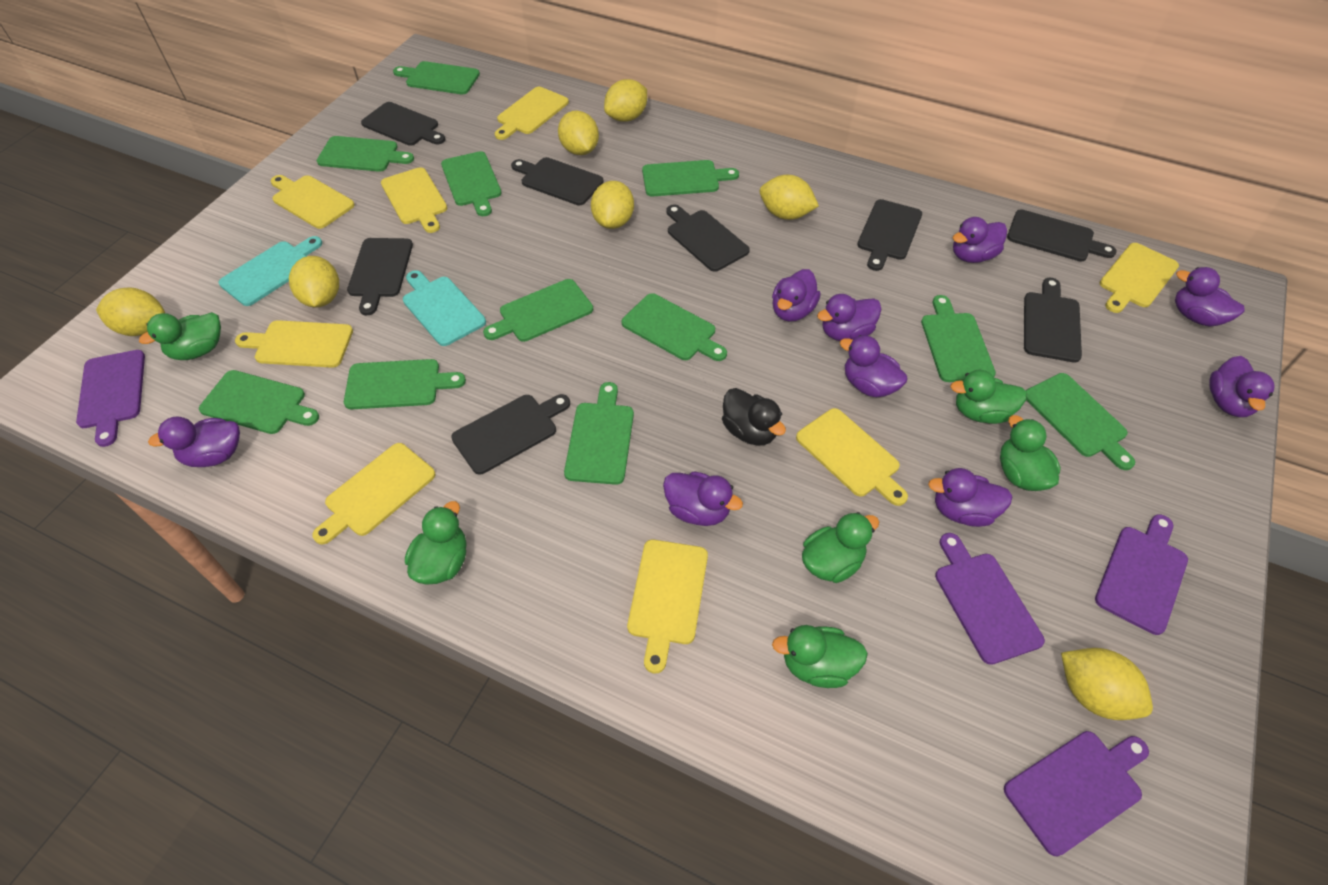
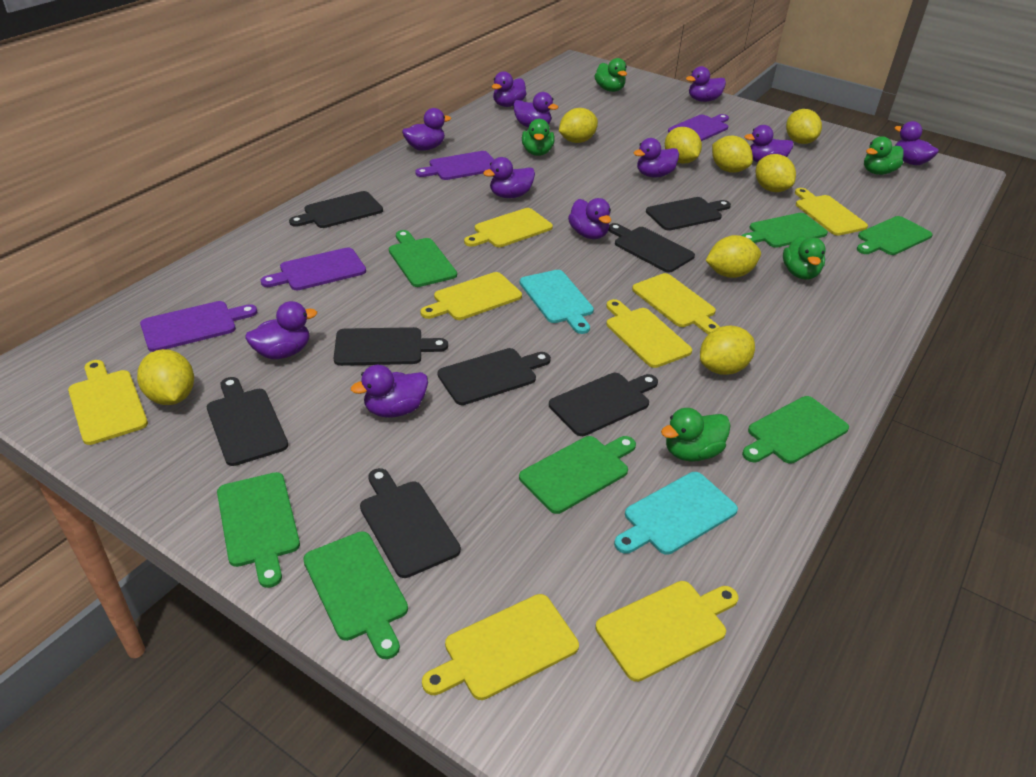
black duck: 1 -> 0
green cutting board: 11 -> 7
green duck: 6 -> 5
purple duck: 9 -> 11
yellow lemon: 7 -> 8

